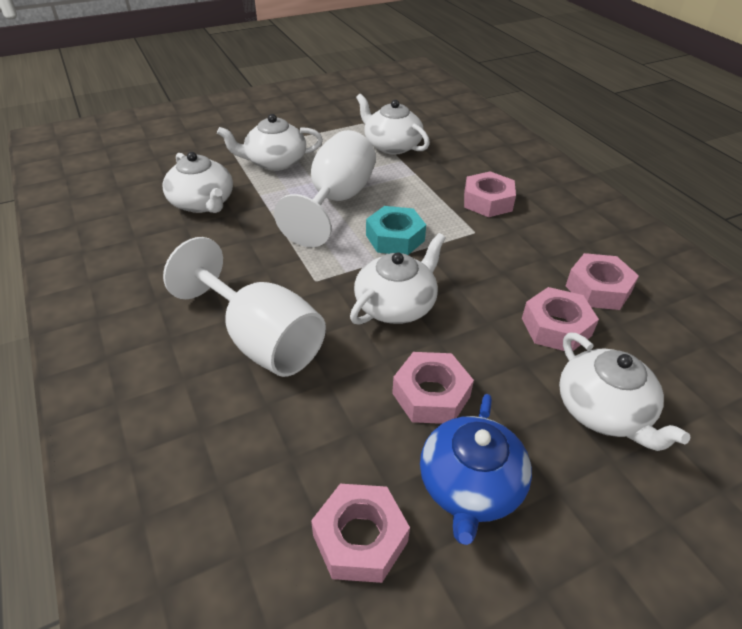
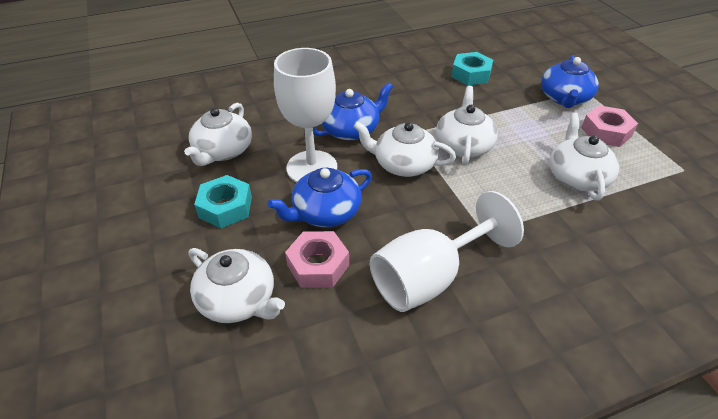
blue teapot: 1 -> 3
pink nut: 5 -> 2
turquoise nut: 1 -> 2

